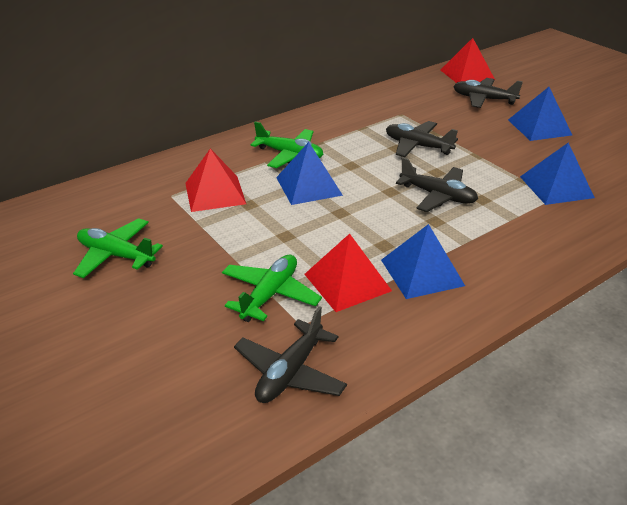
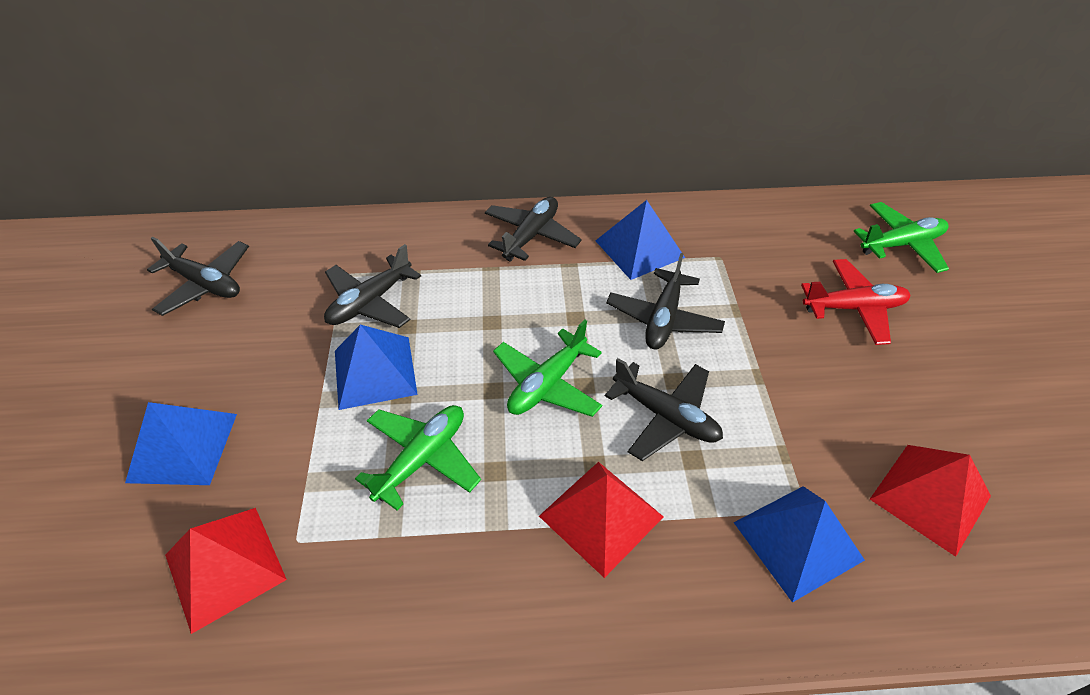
black plane: 4 -> 5
red plane: 0 -> 1

